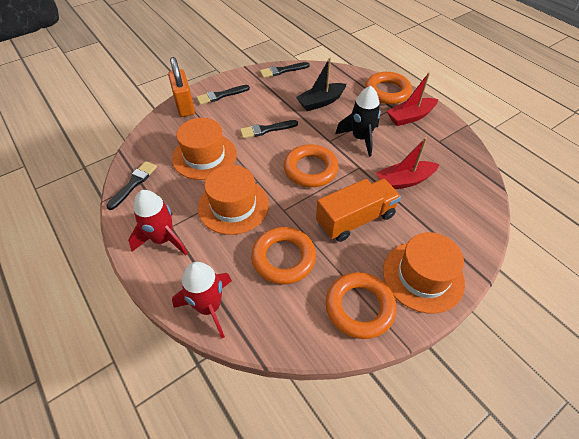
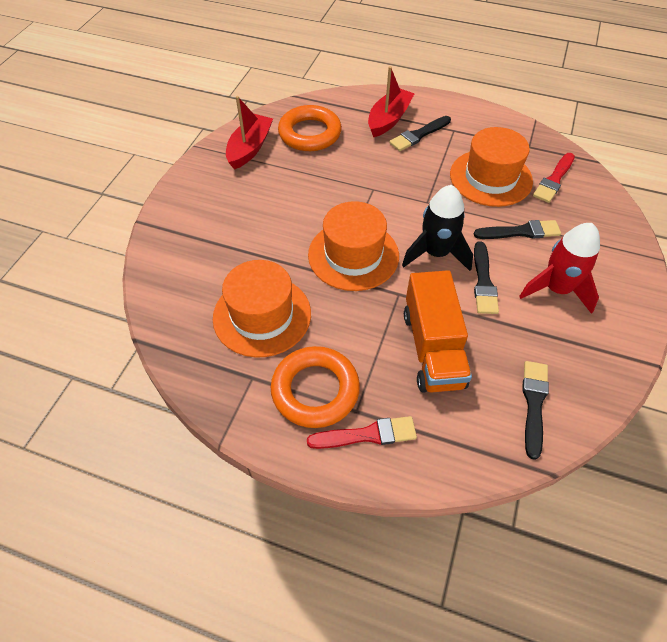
black boat: 1 -> 0
orange padlock: 1 -> 0
orange ring: 4 -> 2
red brush: 0 -> 2
red rocket: 2 -> 1

